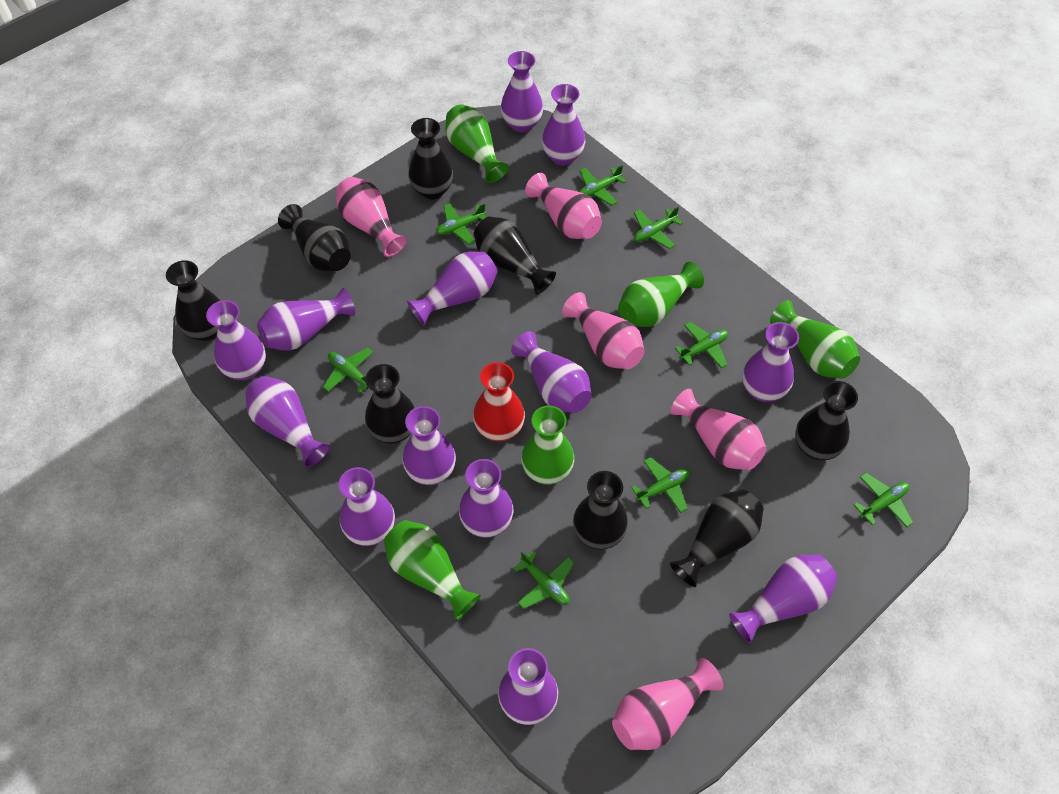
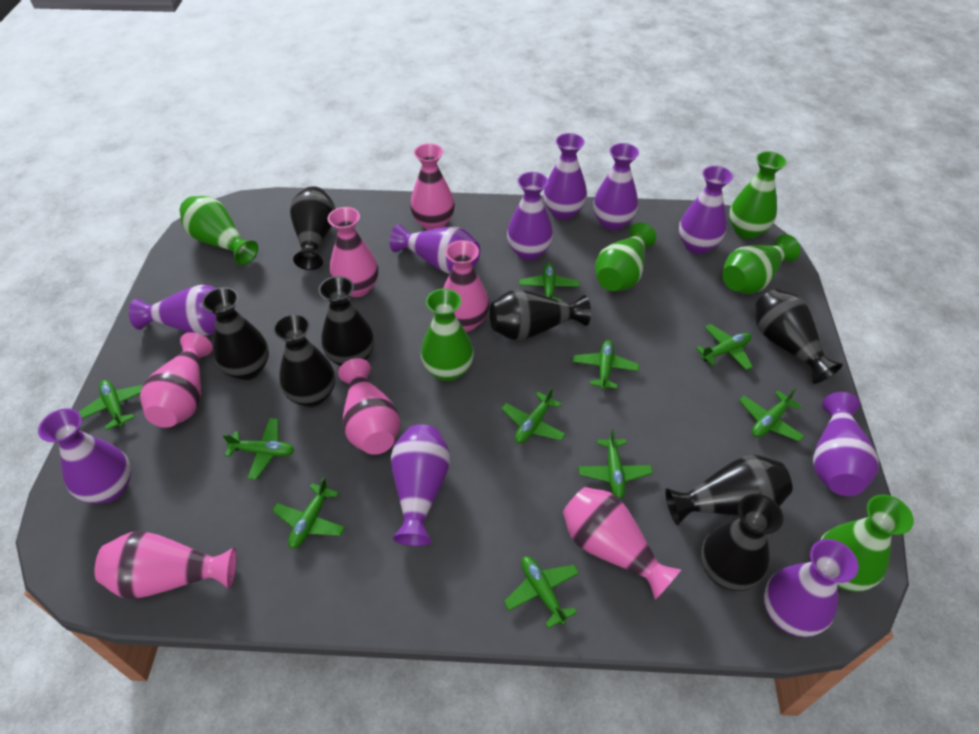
green plane: 8 -> 10
green vase: 5 -> 6
pink vase: 5 -> 7
purple vase: 13 -> 10
red vase: 1 -> 0

